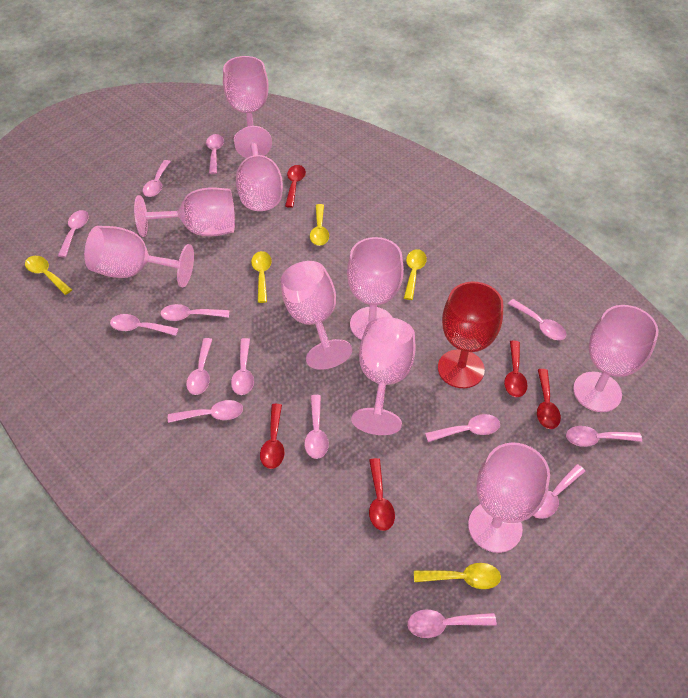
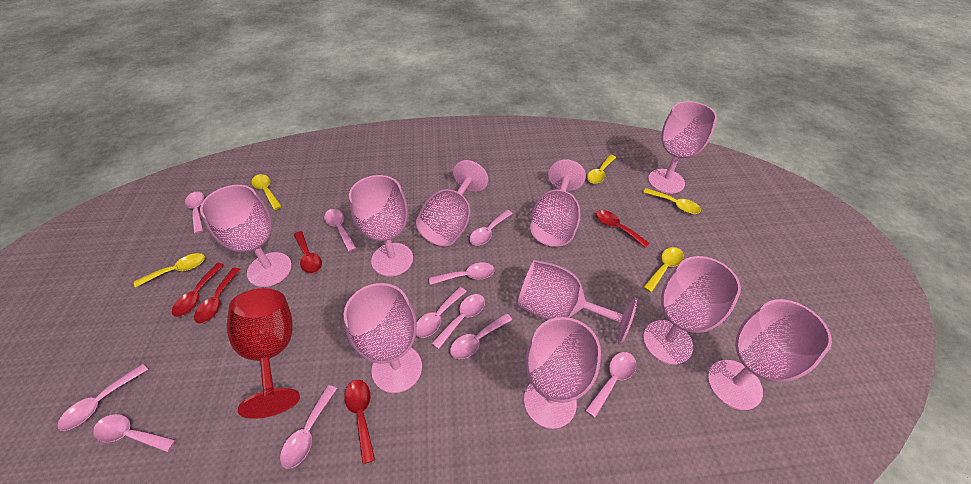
pink goblet: 9 -> 10
pink spoon: 14 -> 11

